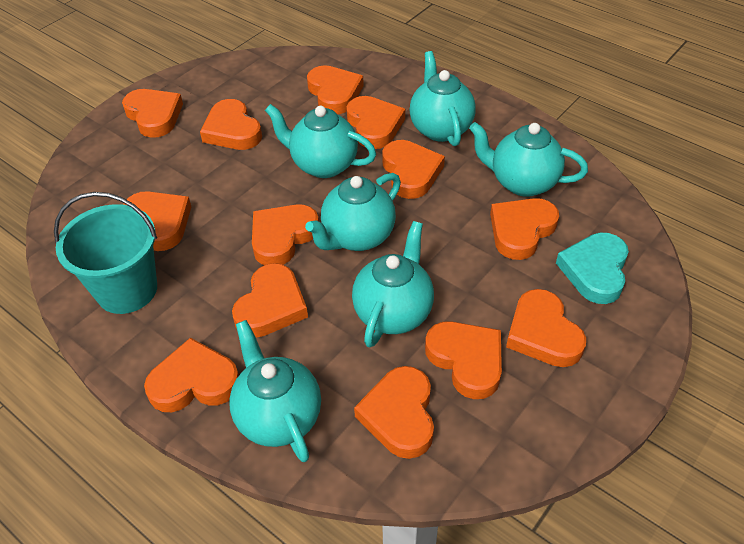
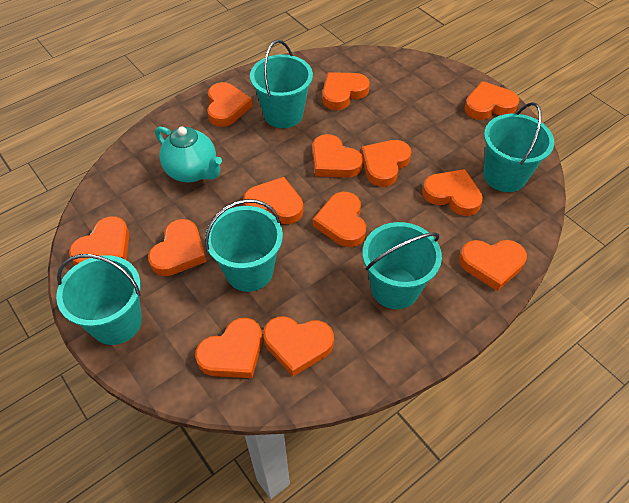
turquoise bucket: 1 -> 5
turquoise heart: 1 -> 0
turquoise teapot: 6 -> 1

